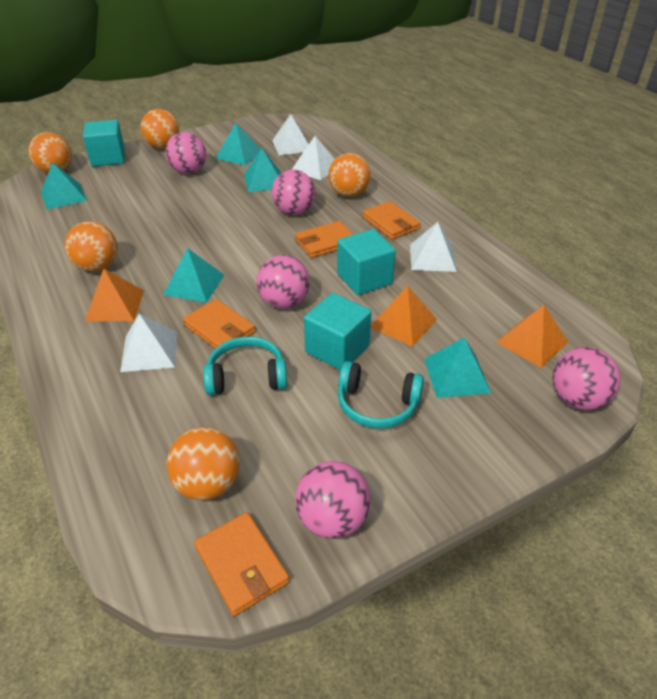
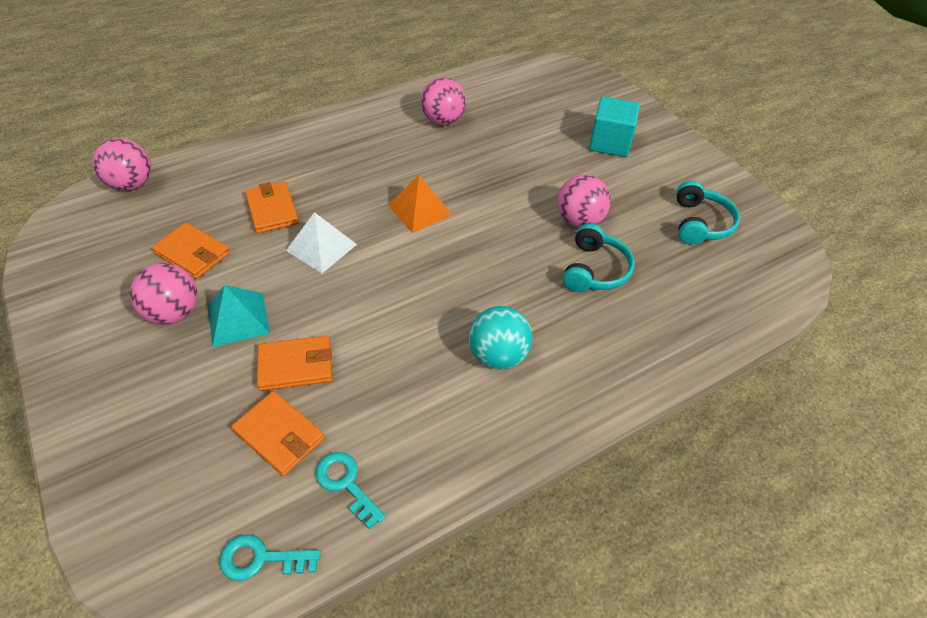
orange ball: 5 -> 0
orange pyramid: 3 -> 1
pink ball: 5 -> 4
turquoise ball: 0 -> 1
turquoise cube: 3 -> 1
turquoise key: 0 -> 2
turquoise pyramid: 5 -> 1
white pyramid: 4 -> 1

